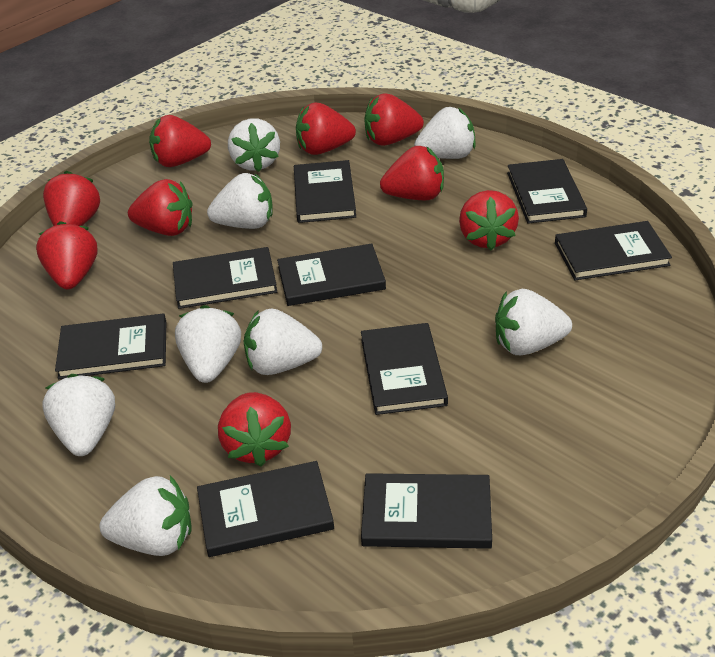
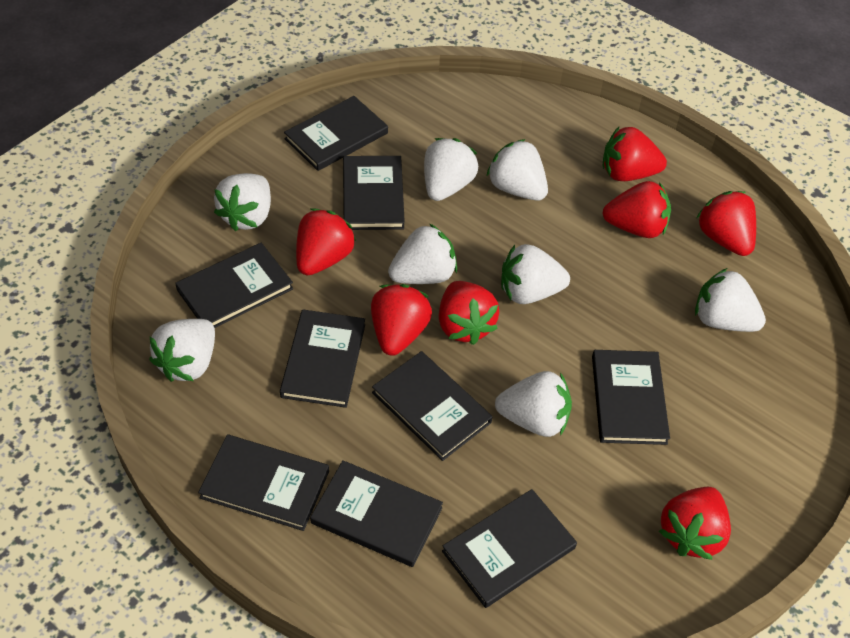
red strawberry: 9 -> 7

